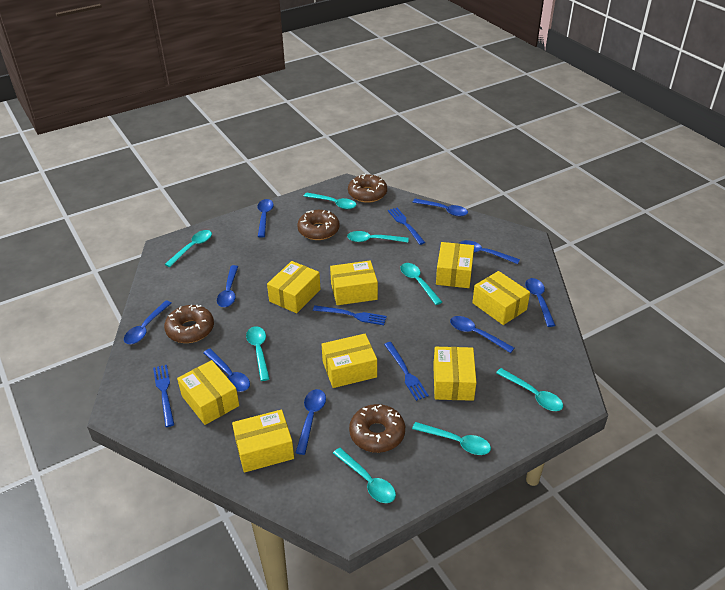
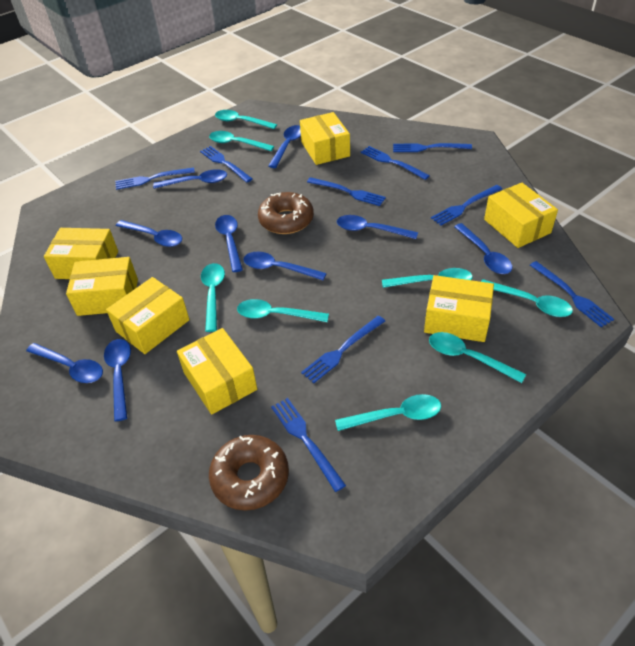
blue fork: 4 -> 9
brown donut: 4 -> 2
yellow box: 8 -> 7

